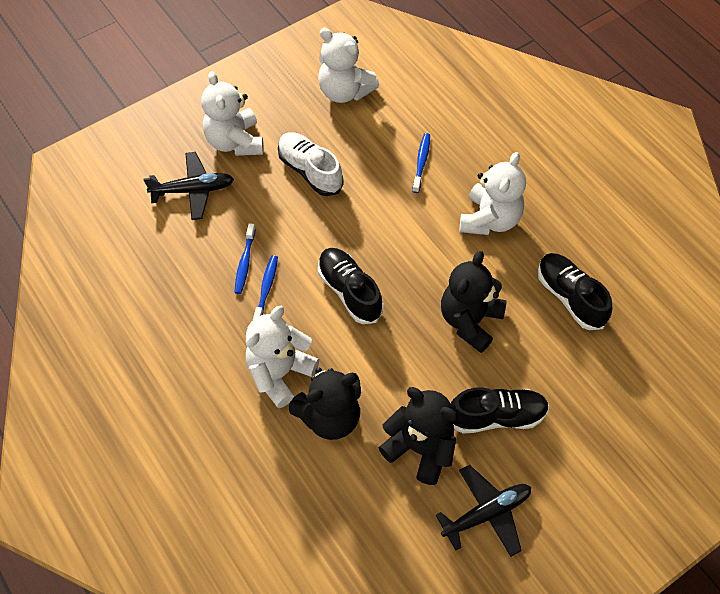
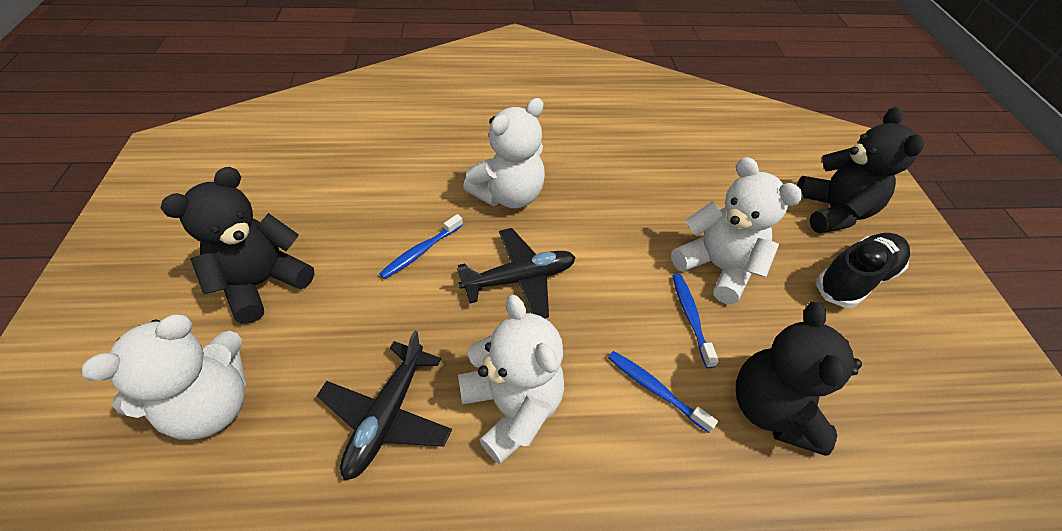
black shoe: 3 -> 1
white shoe: 1 -> 0

